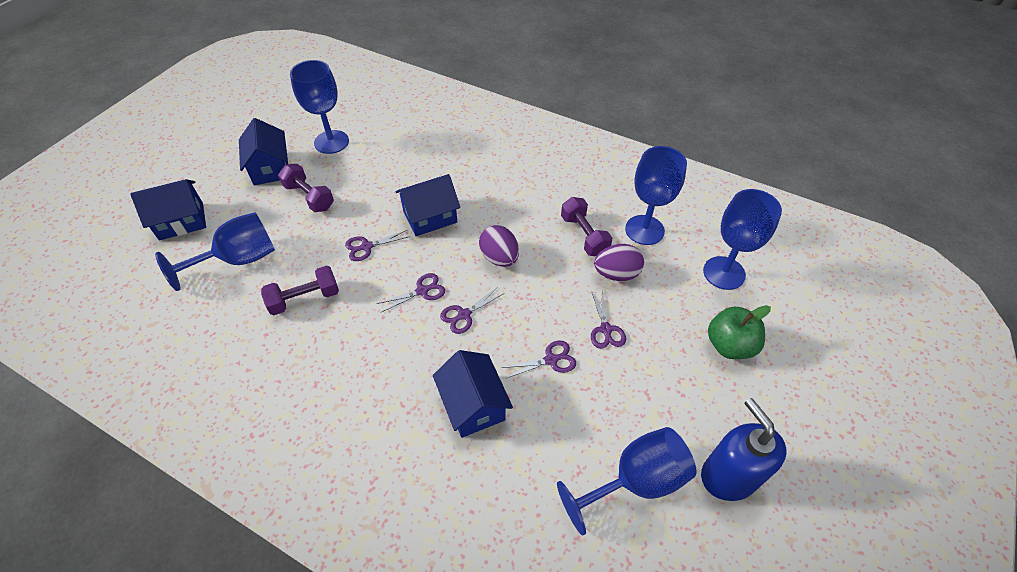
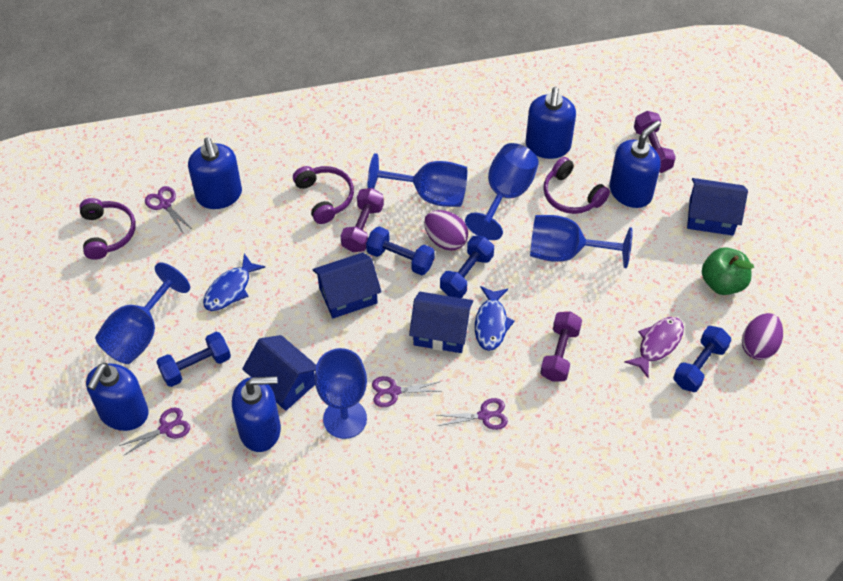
blue dumbbell: 0 -> 4
blue fish: 0 -> 2
blue soap dispenser: 1 -> 5
purple fish: 0 -> 1
purple headphones: 0 -> 3
purple scissors: 5 -> 4

